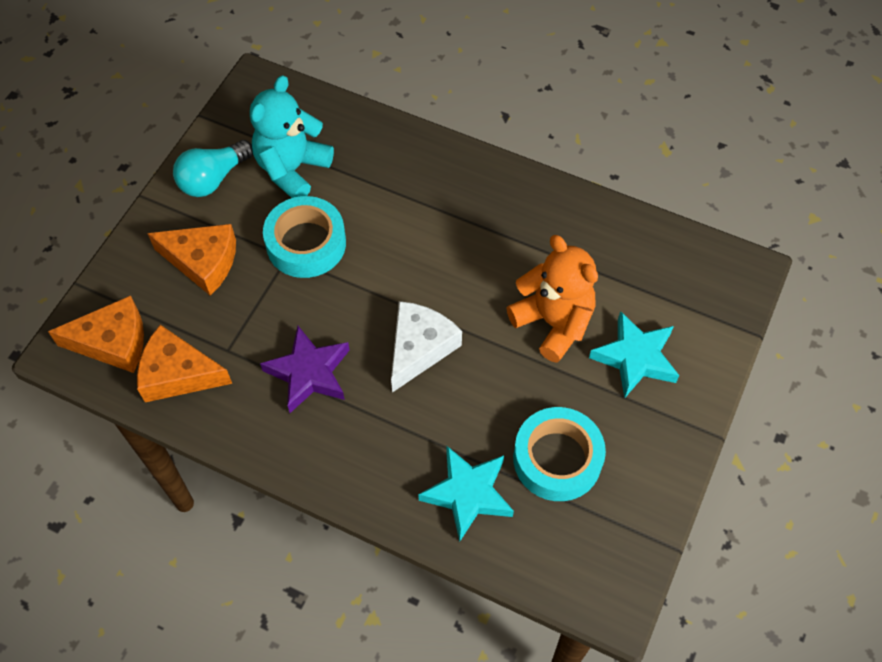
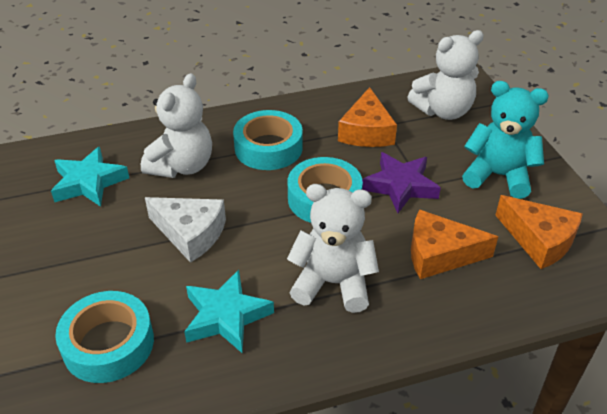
orange teddy bear: 1 -> 0
turquoise light bulb: 1 -> 0
turquoise tape: 2 -> 3
white teddy bear: 0 -> 3

